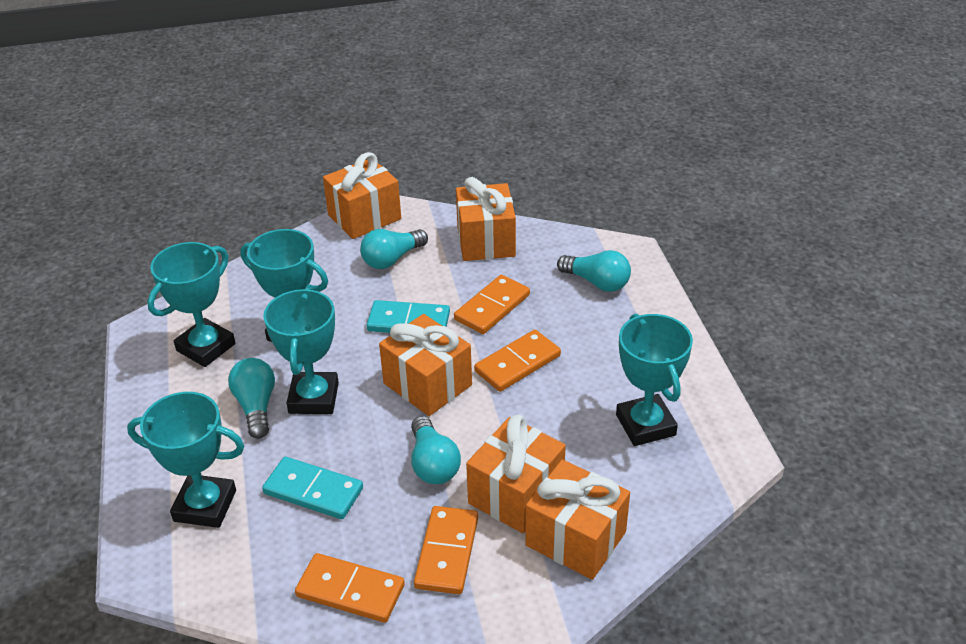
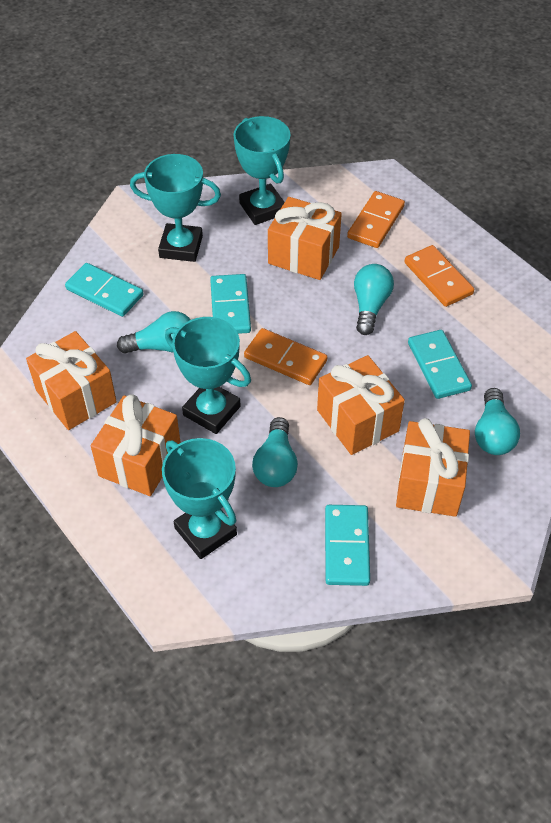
orange domino: 4 -> 3
turquoise domino: 2 -> 4
turquoise trophy: 5 -> 4

